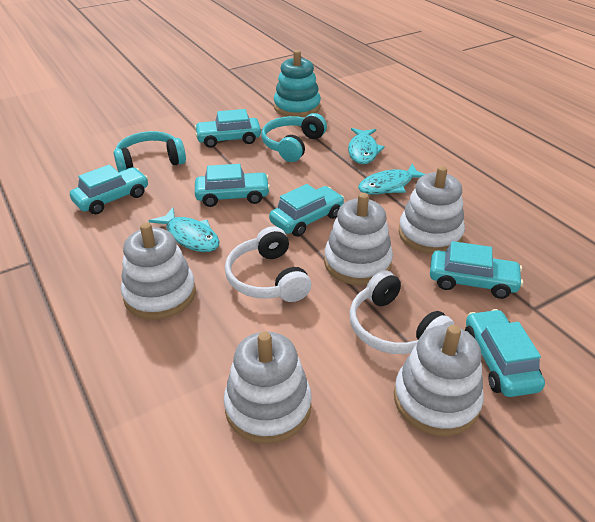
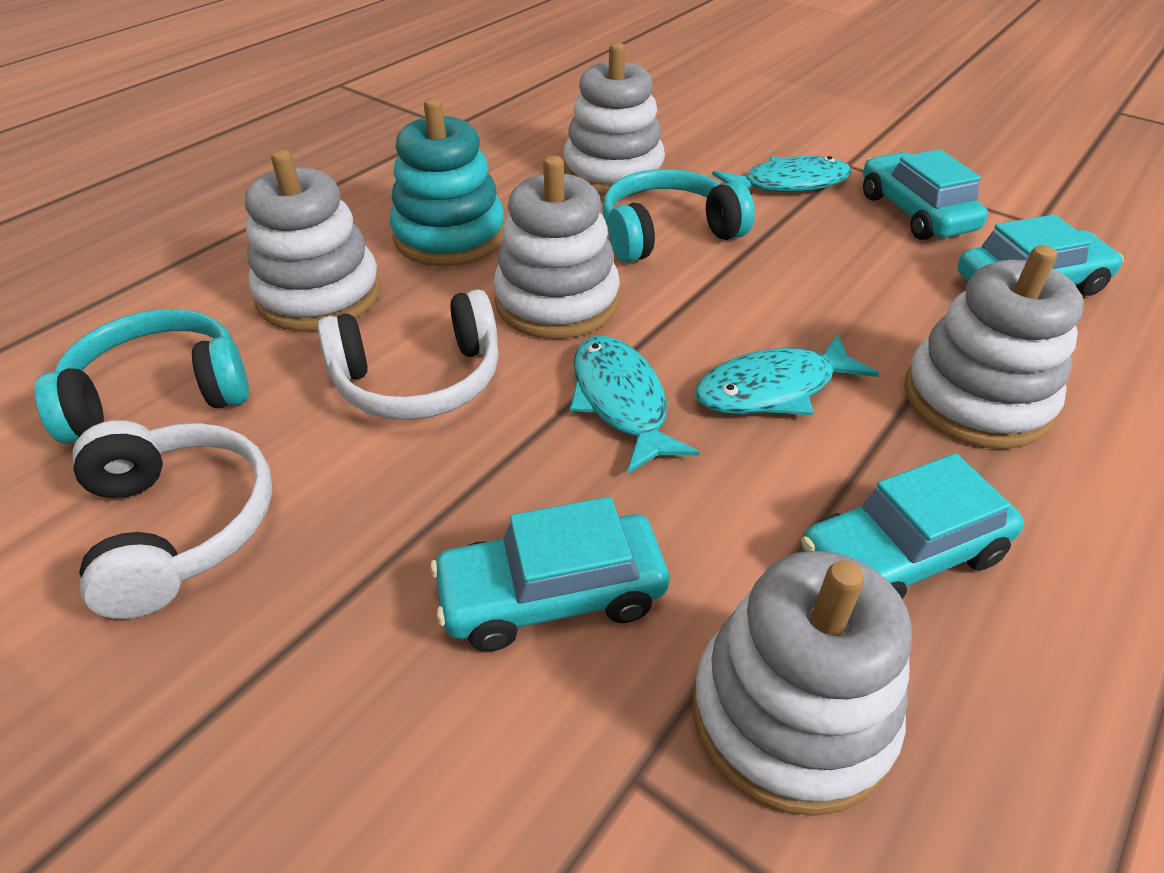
turquoise car: 6 -> 4

